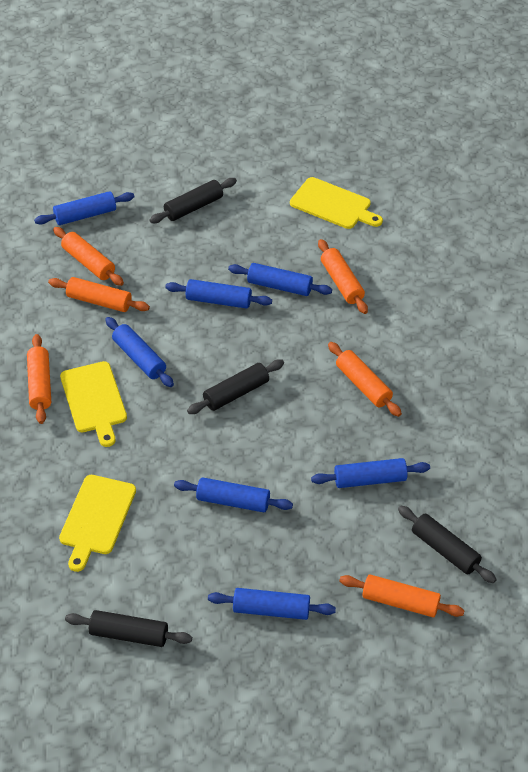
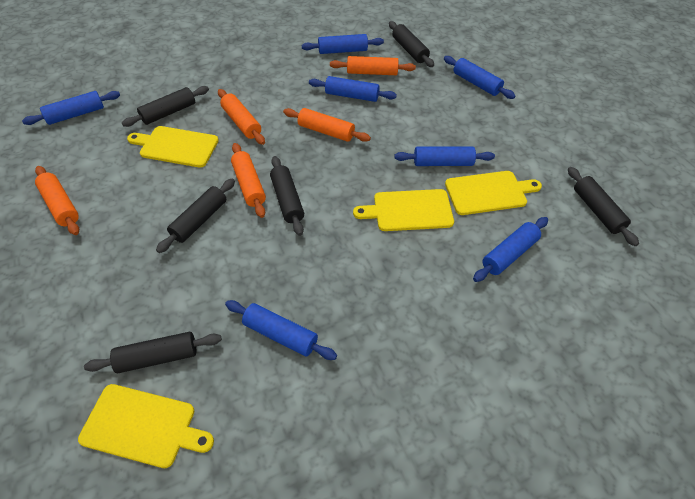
black rolling pin: 4 -> 6
orange rolling pin: 6 -> 5
yellow cutting board: 3 -> 4

